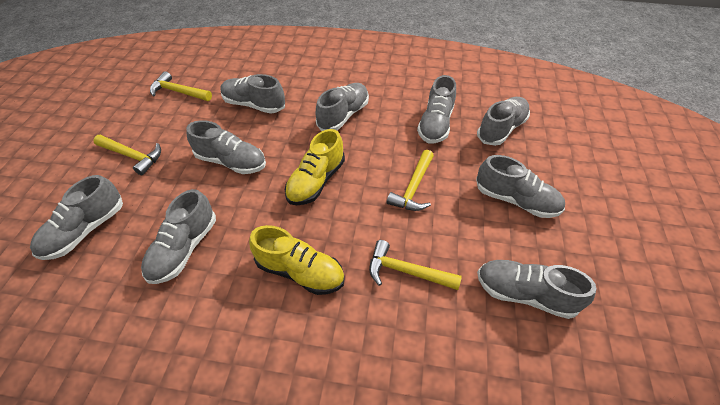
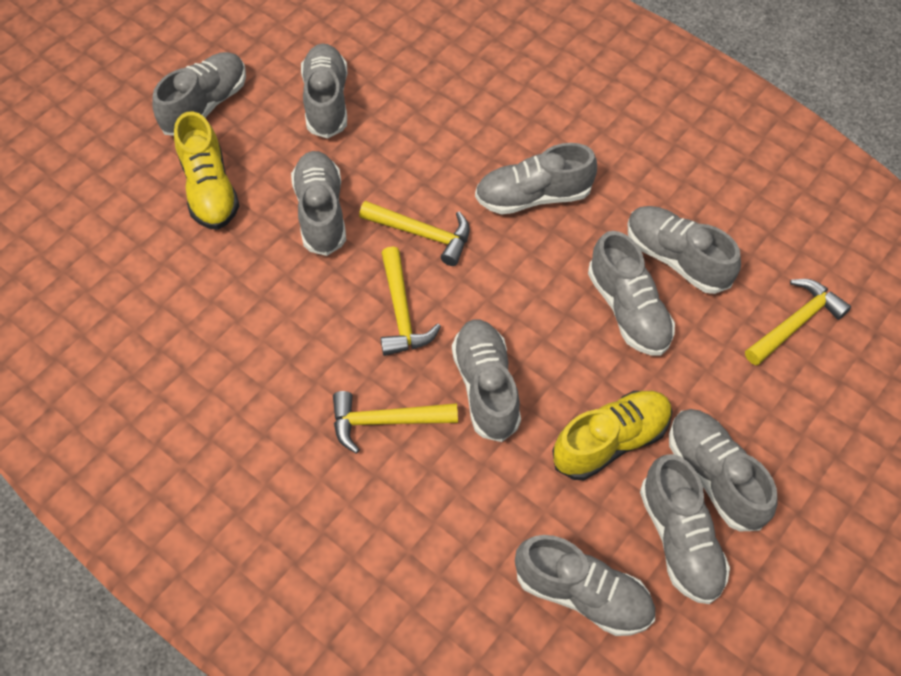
grey shoe: 9 -> 10

